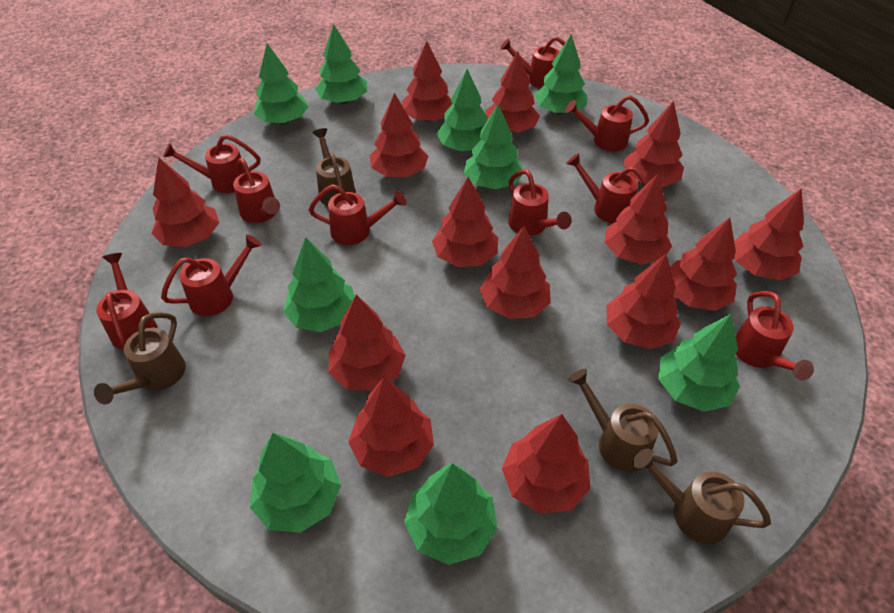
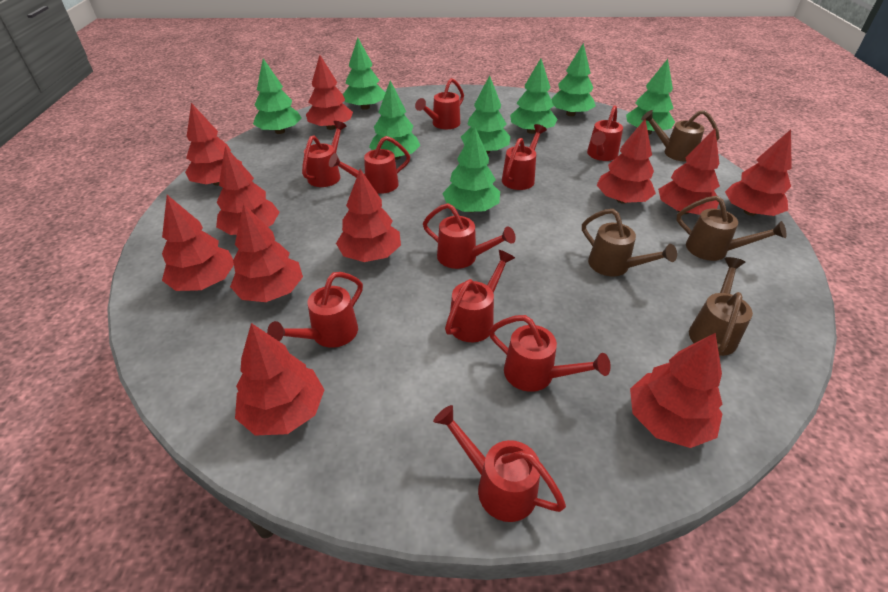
green tree: 9 -> 8
red tree: 14 -> 11

